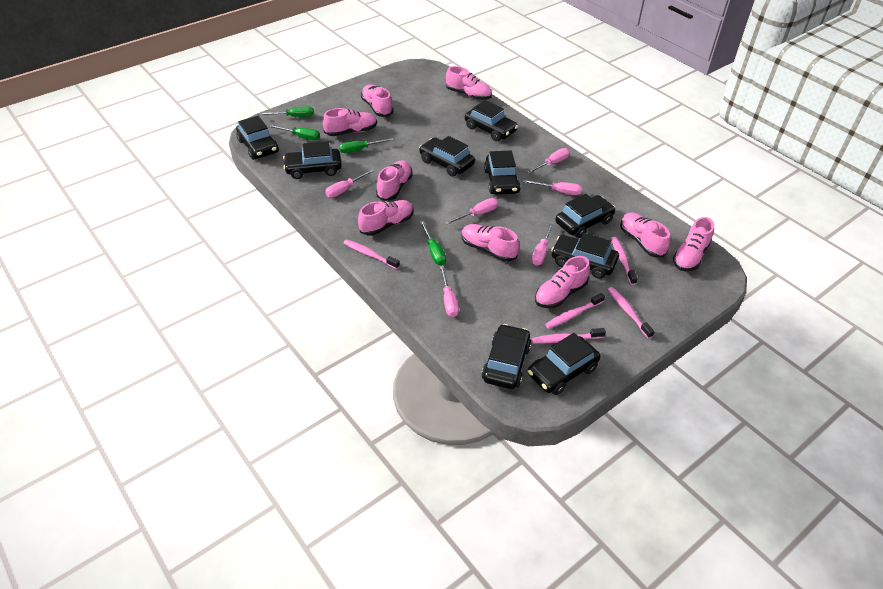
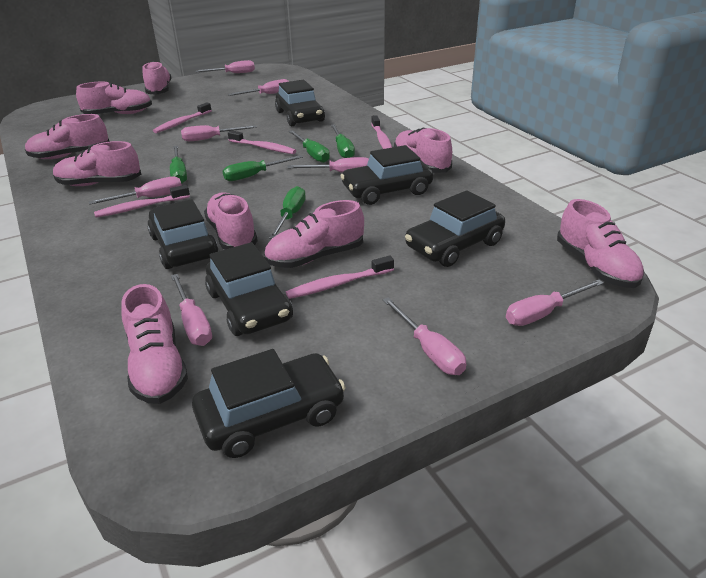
black car: 9 -> 6
green screwdriver: 4 -> 5
pink screwdriver: 6 -> 8

